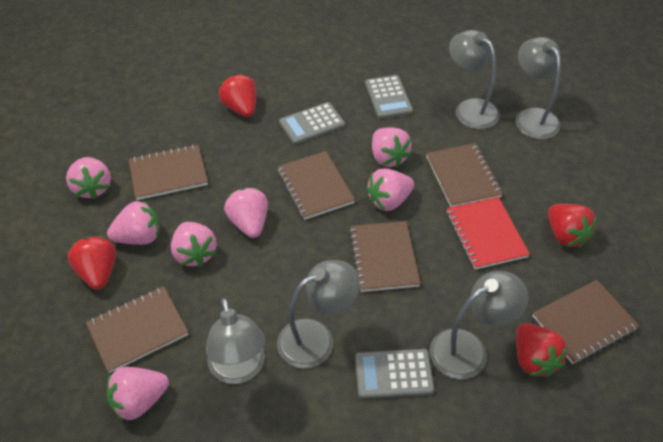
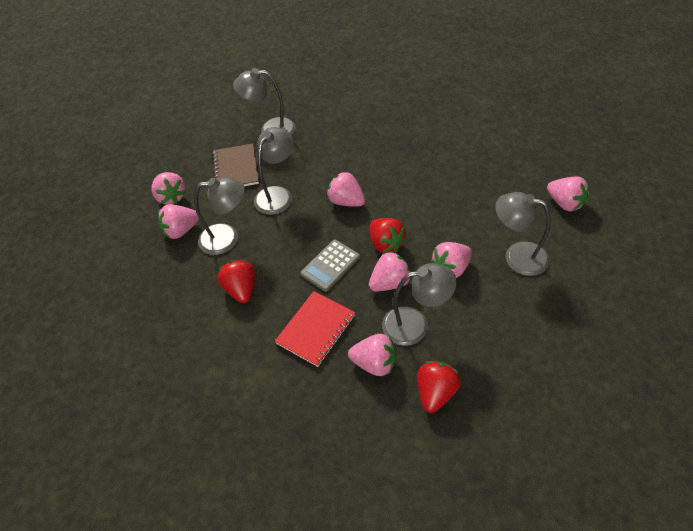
brown notebook: 6 -> 1
grey calculator: 3 -> 1
red strawberry: 4 -> 3

